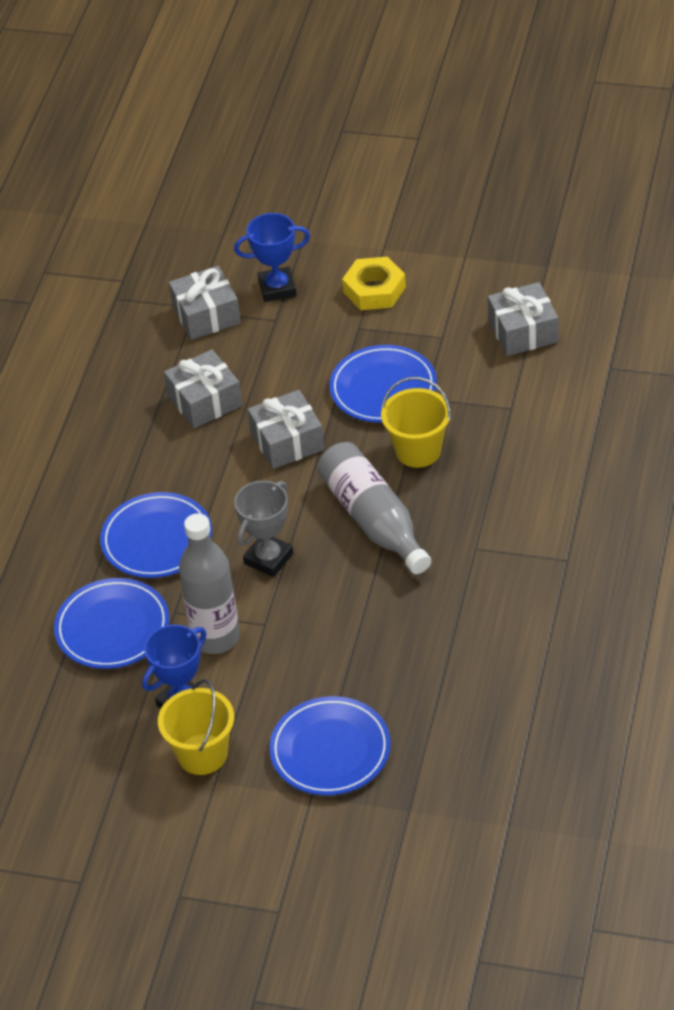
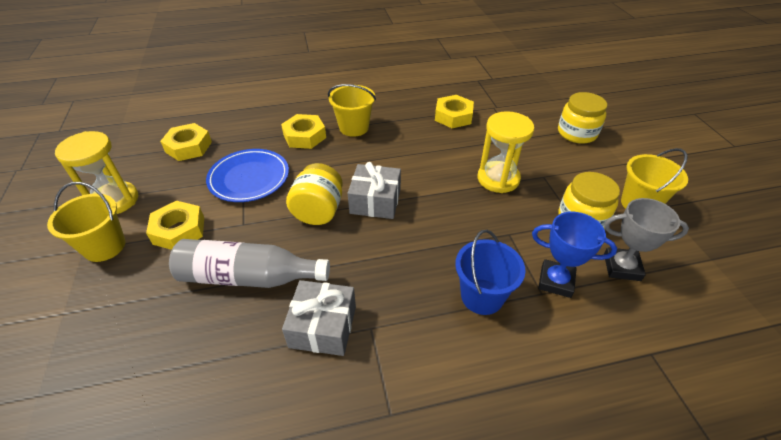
blue bucket: 0 -> 1
blue plate: 4 -> 1
blue trophy: 2 -> 1
grey bottle: 2 -> 1
grey gift: 4 -> 2
yellow bucket: 2 -> 3
yellow hourglass: 0 -> 2
yellow jar: 0 -> 3
yellow nut: 1 -> 4

